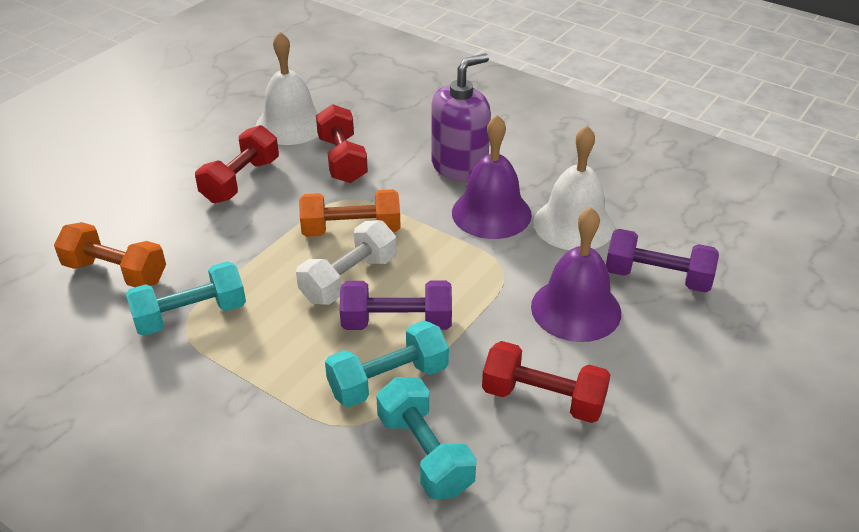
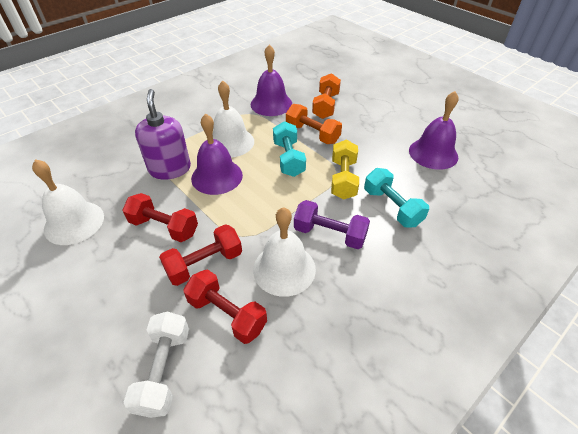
purple bell: 2 -> 3
purple dumbbell: 2 -> 1
turquoise dumbbell: 3 -> 2
white bell: 2 -> 3
yellow dumbbell: 0 -> 1

